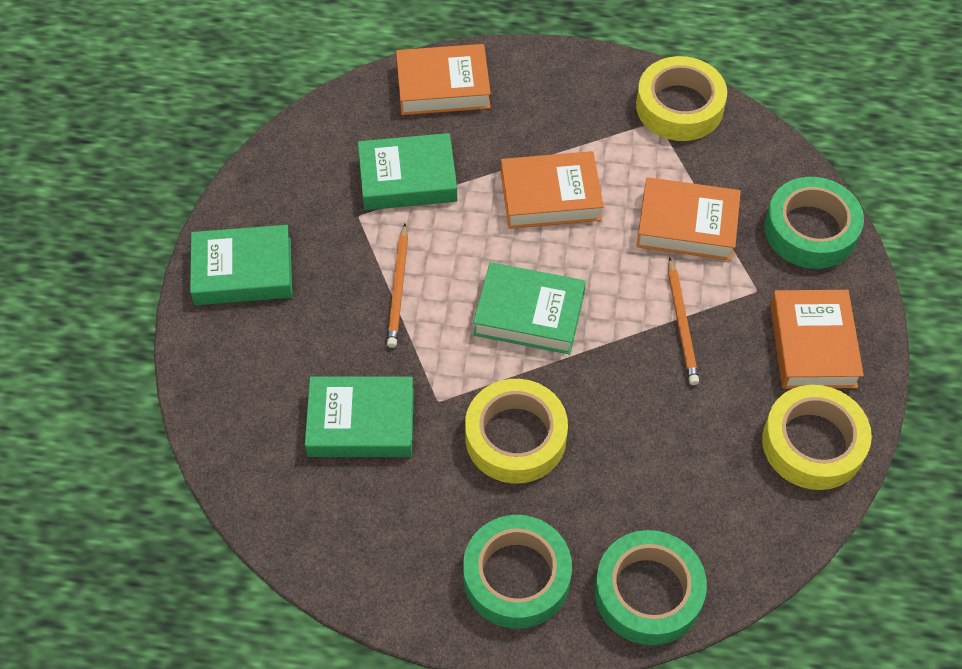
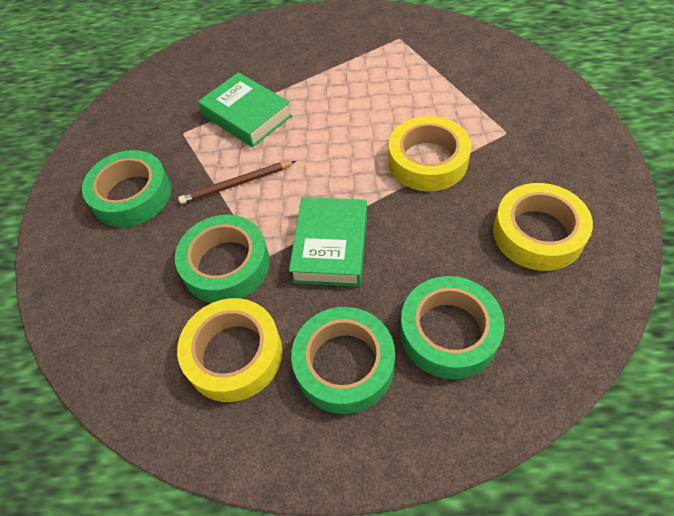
brown pencil: 0 -> 1
green book: 4 -> 2
green tape: 3 -> 4
orange book: 4 -> 0
orange pencil: 2 -> 0

